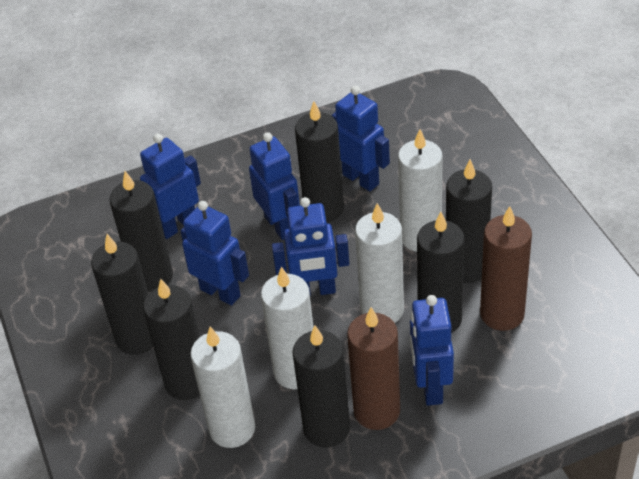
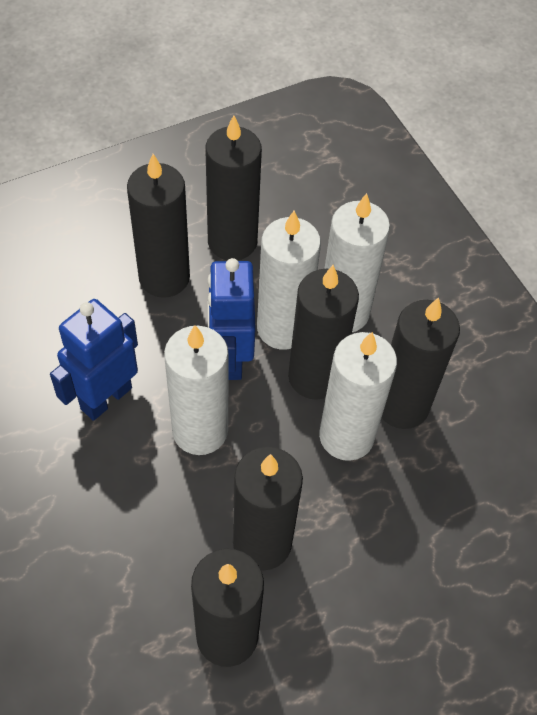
black candle: 7 -> 6
blue robot: 6 -> 2
brown candle: 2 -> 0

